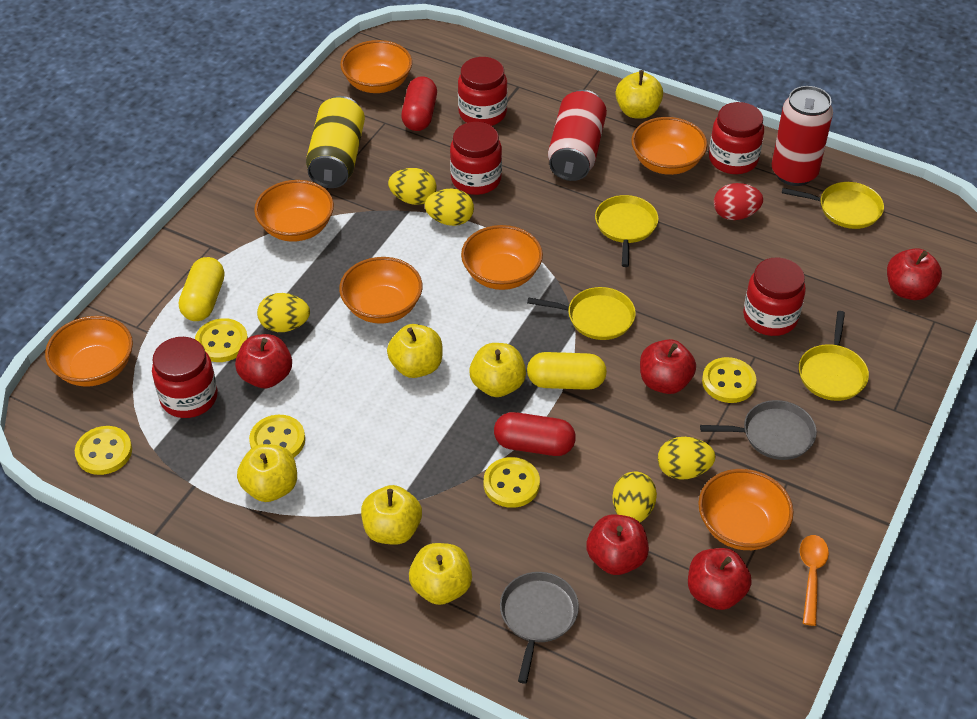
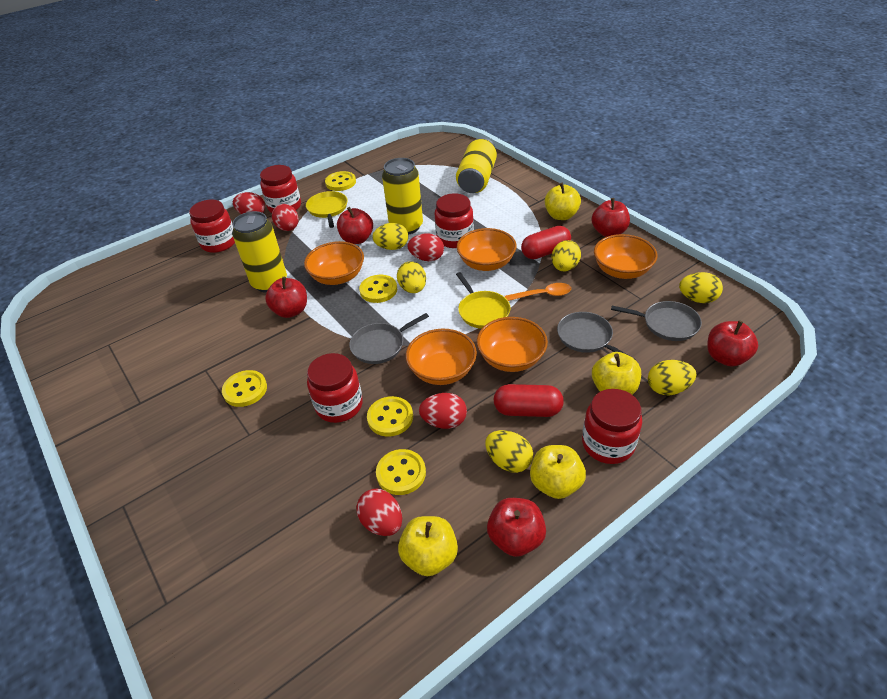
grey pan: 2 -> 3
orange bowl: 7 -> 5
red can: 2 -> 0
red egg: 1 -> 5
yellow apple: 6 -> 4
yellow can: 1 -> 3
yellow capsule: 2 -> 0
yellow egg: 5 -> 6
yellow pan: 4 -> 2

